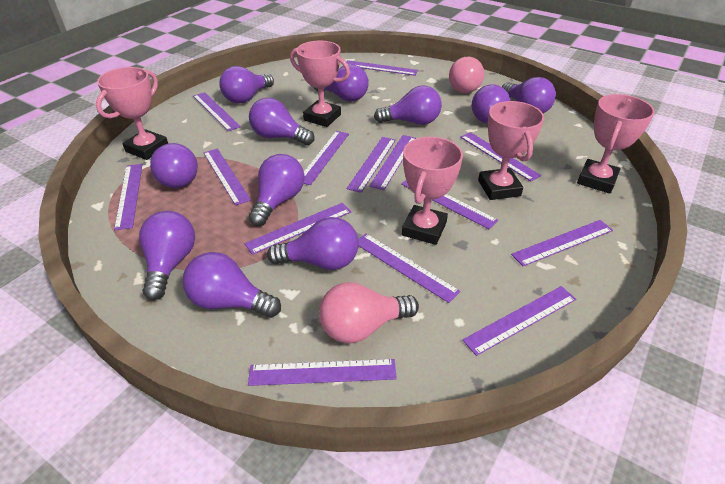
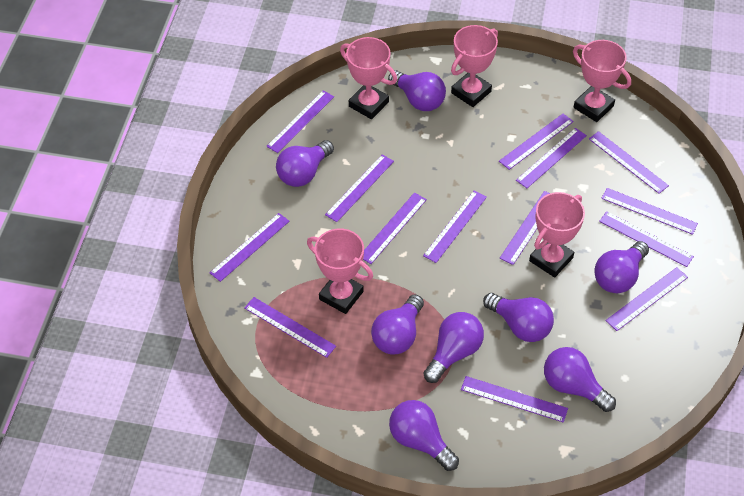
pink light bulb: 2 -> 0
purple light bulb: 11 -> 8

